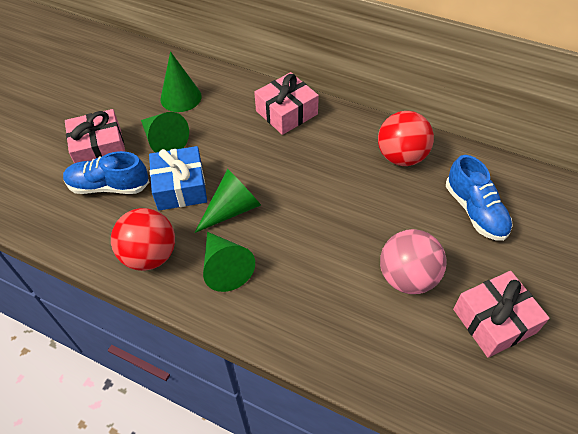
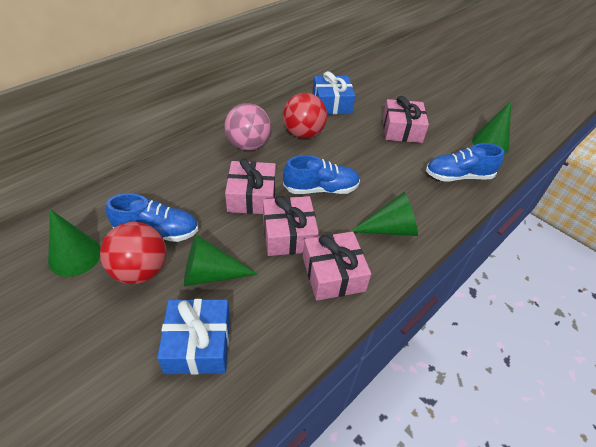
blue gift: 1 -> 2
blue shoe: 2 -> 3
pink gift: 3 -> 4

